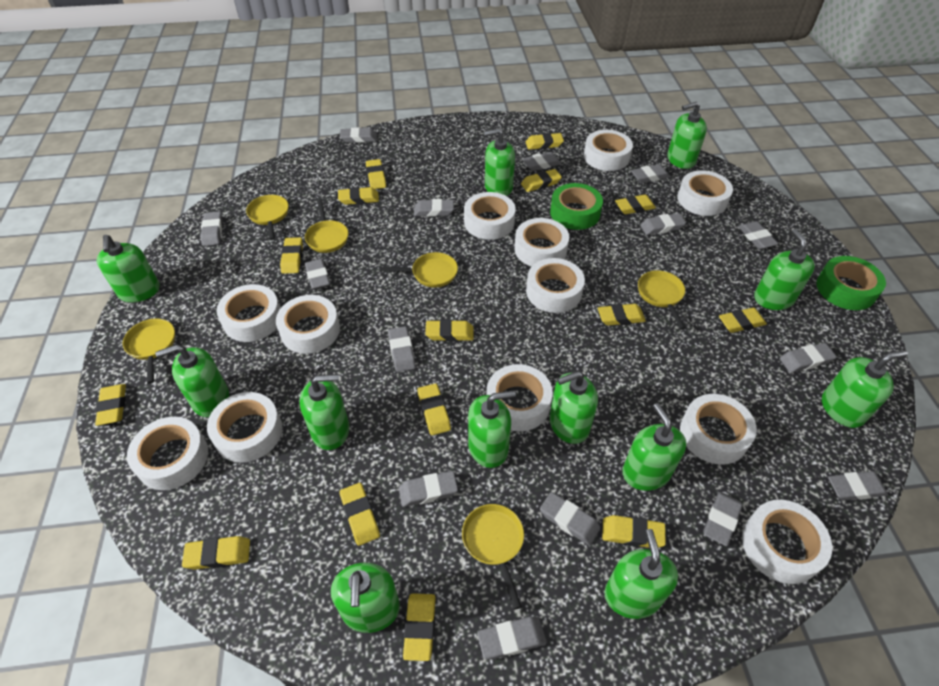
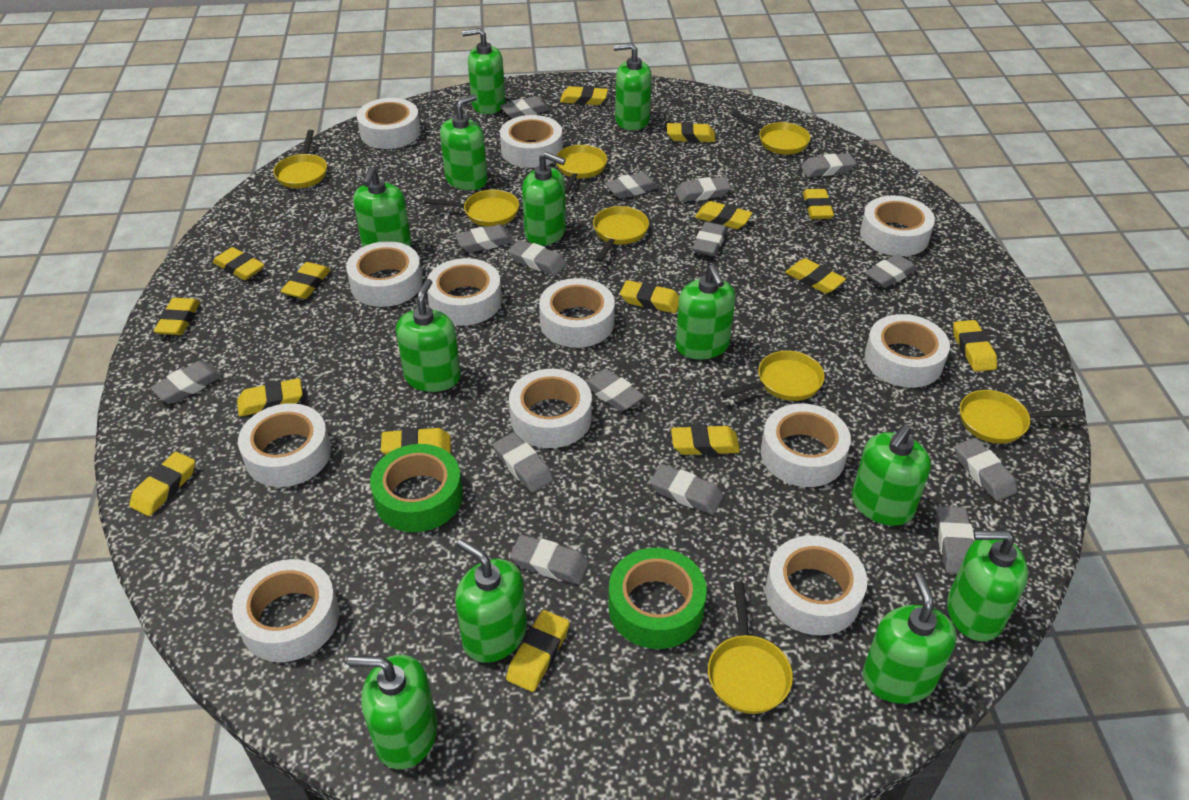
yellow pan: 6 -> 8

